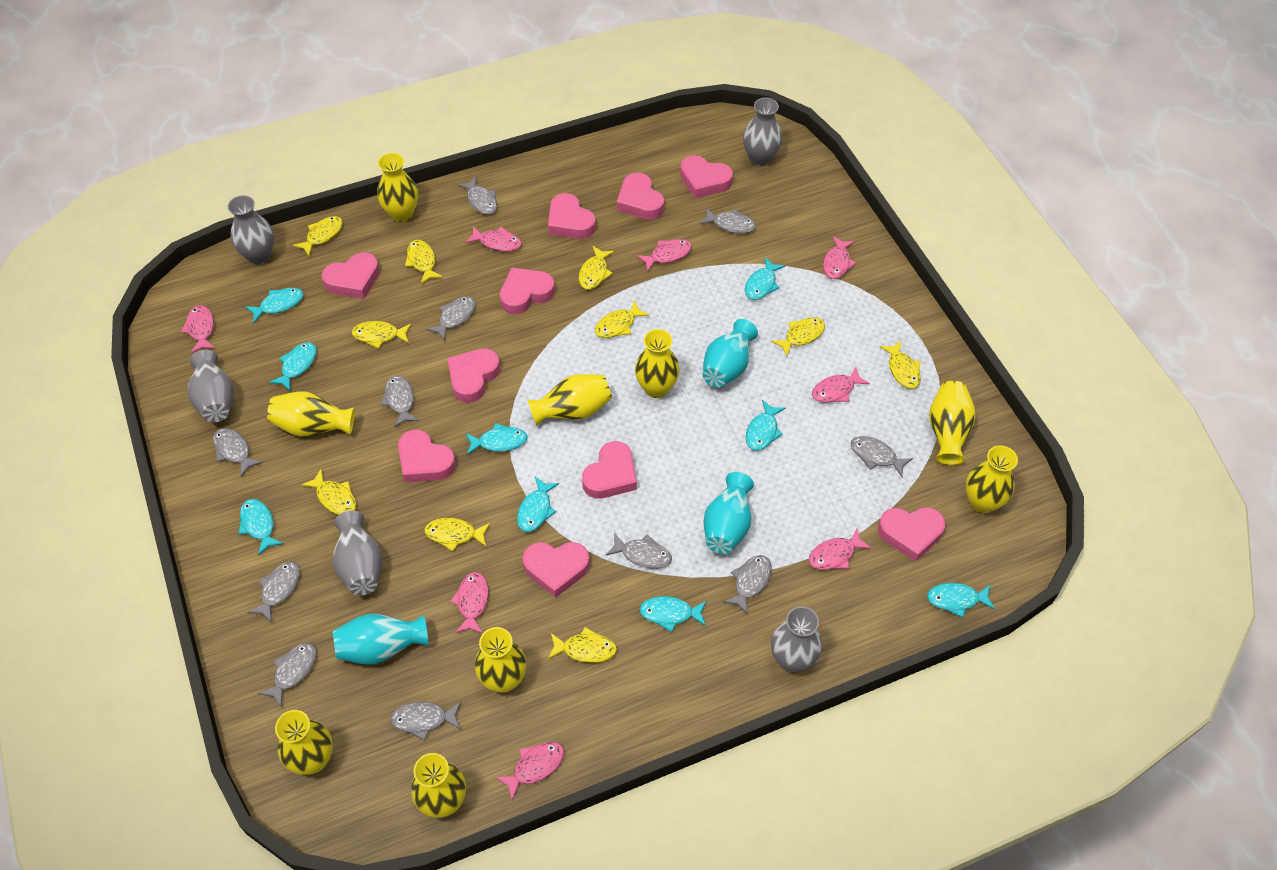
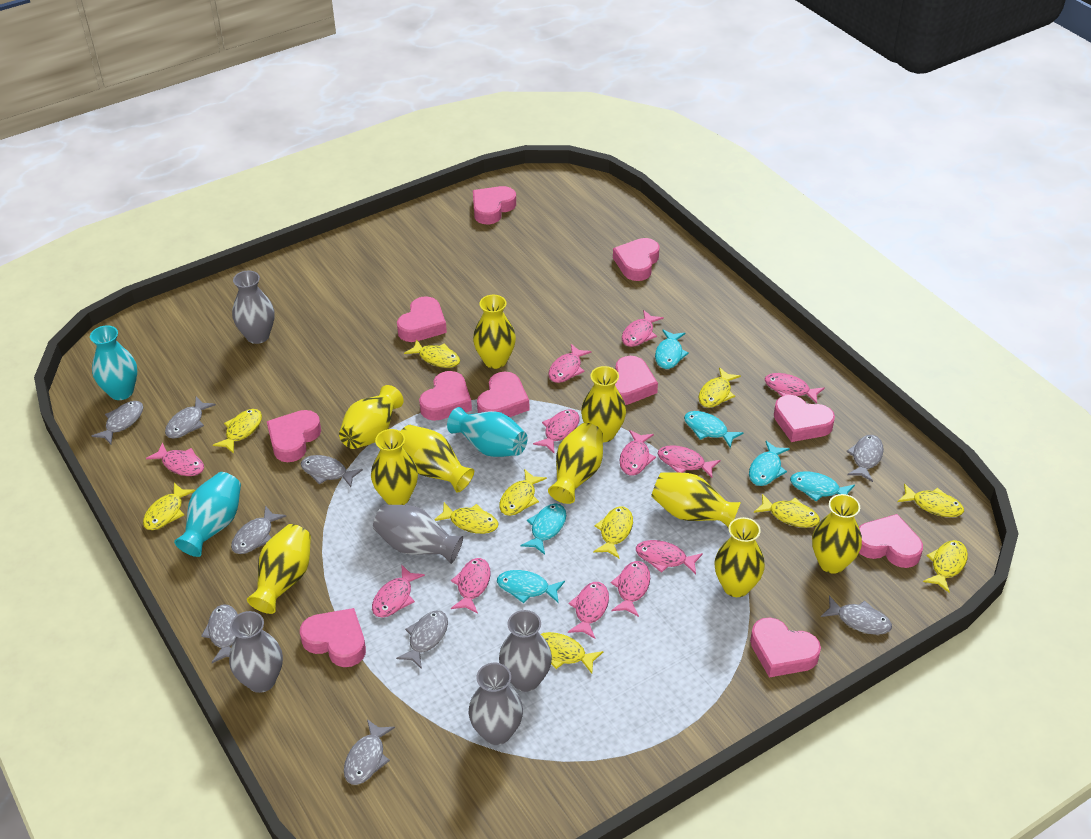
grey fish: 11 -> 9
pink fish: 8 -> 12
pink heart: 10 -> 11
turquoise fish: 9 -> 6
yellow fish: 10 -> 11
yellow vase: 9 -> 10

